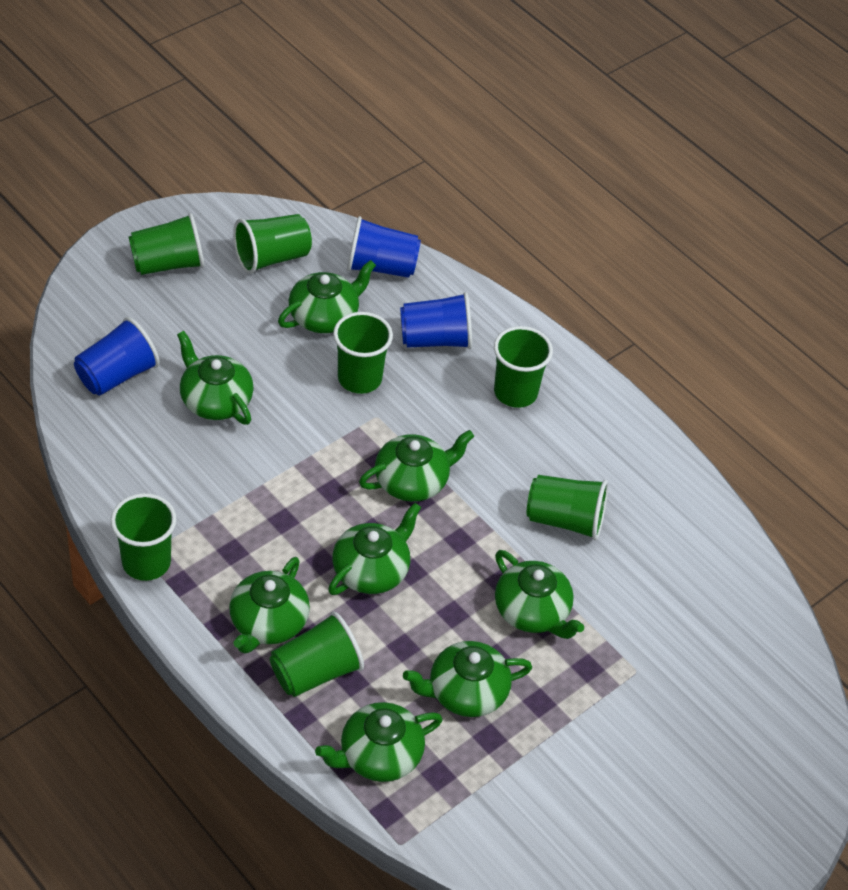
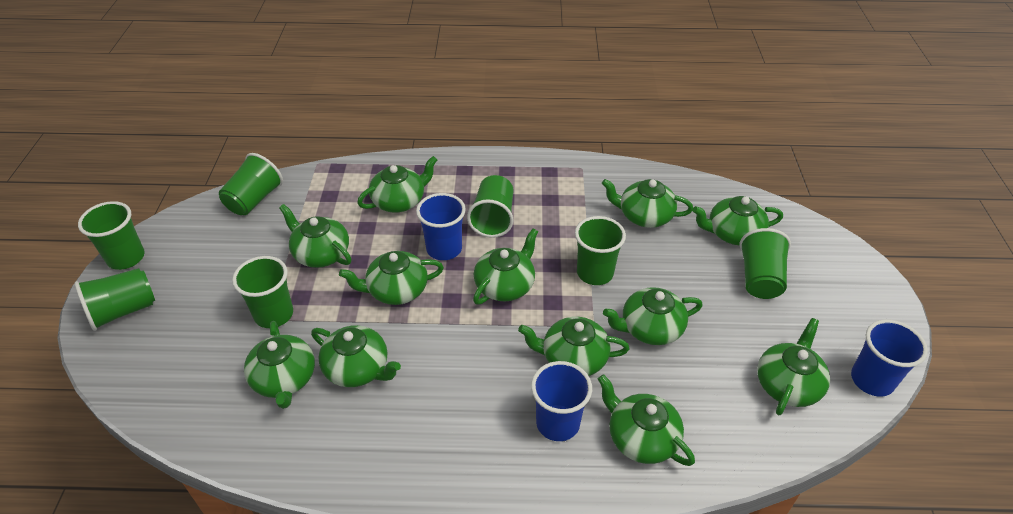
green teapot: 8 -> 12

